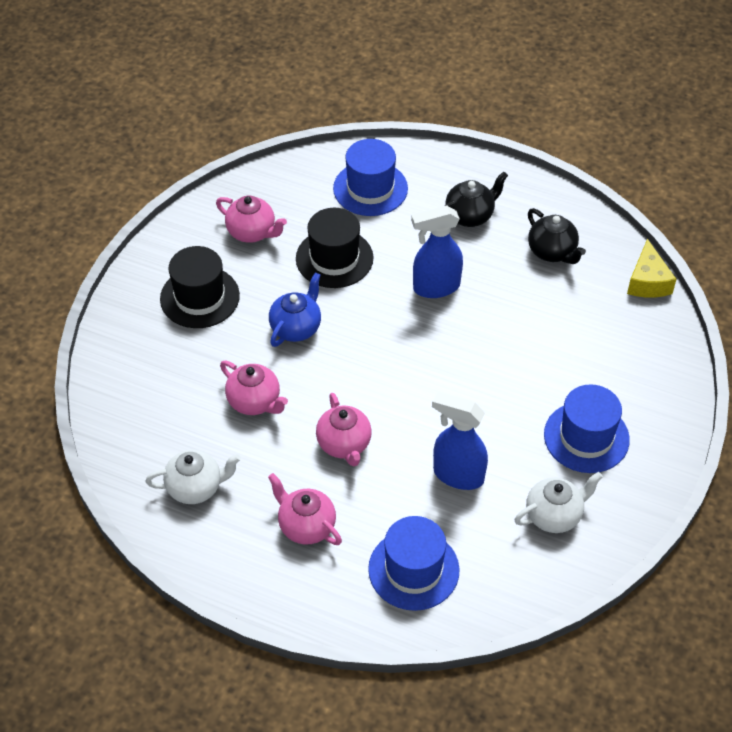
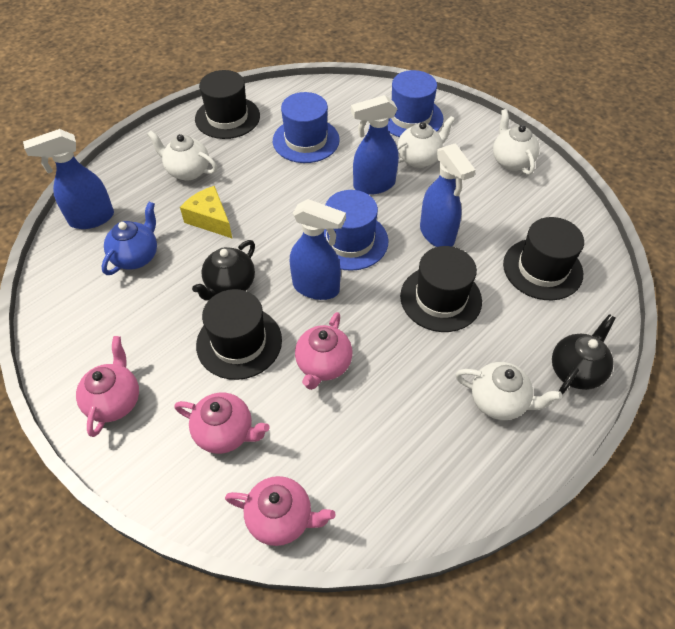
black hat: 2 -> 4
blue spray bottle: 2 -> 4
white teapot: 2 -> 4

